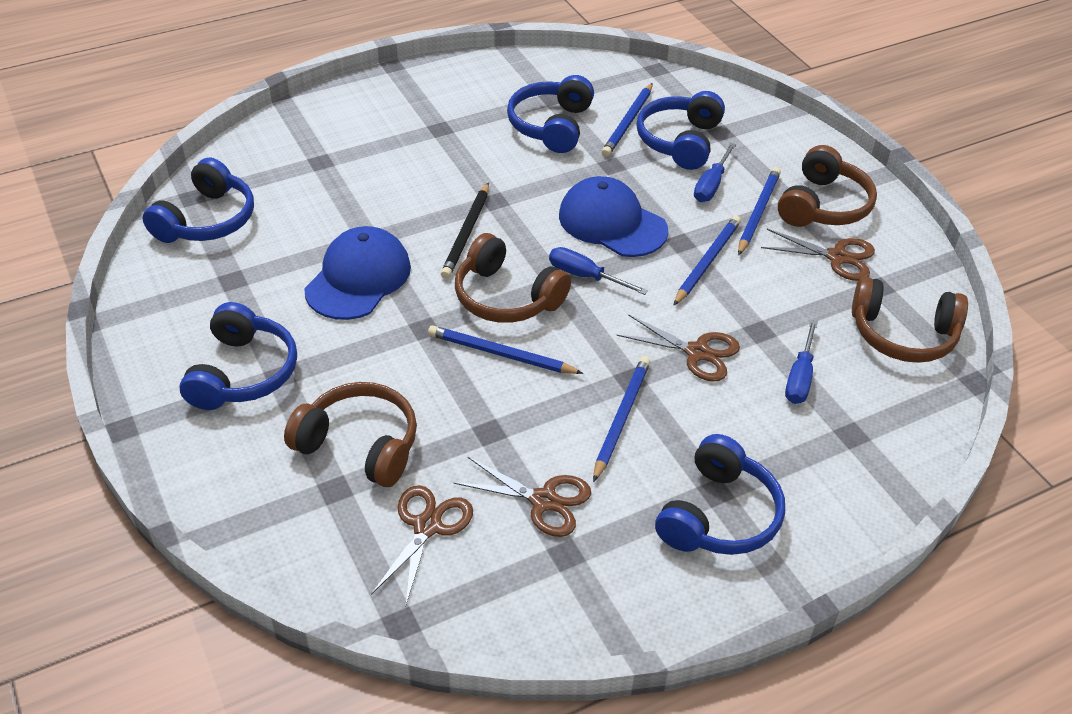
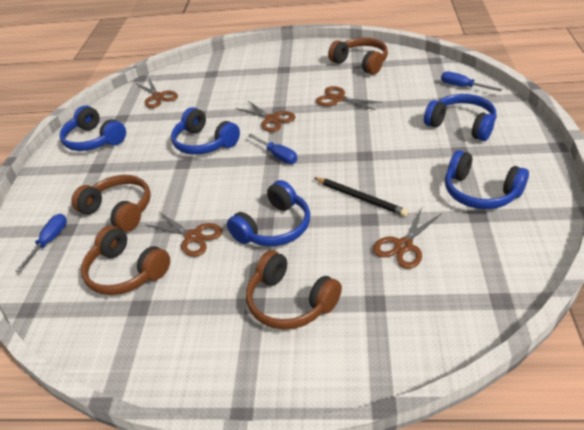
blue cap: 2 -> 0
blue pencil: 5 -> 0
brown scissors: 4 -> 5

